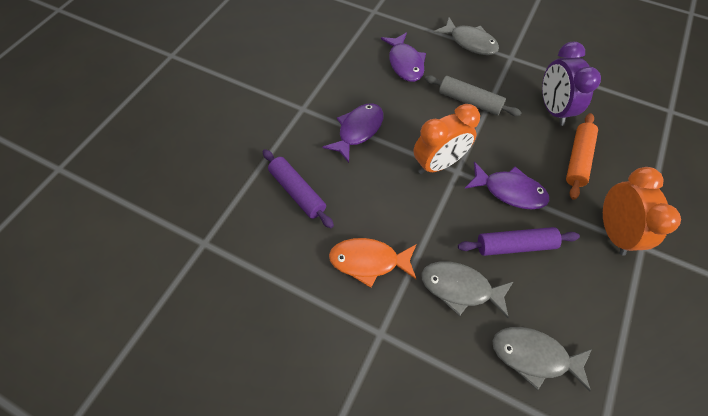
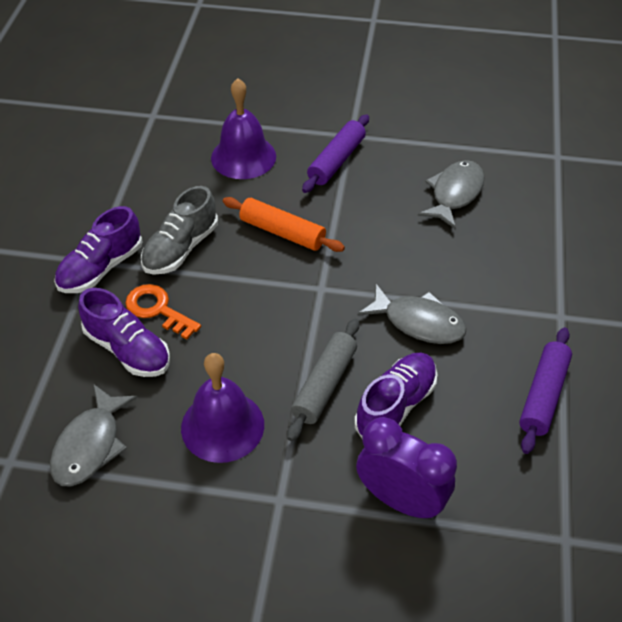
grey shoe: 0 -> 1
orange clock: 2 -> 0
orange fish: 1 -> 0
orange key: 0 -> 1
purple bell: 0 -> 2
purple fish: 3 -> 0
purple shoe: 0 -> 3

